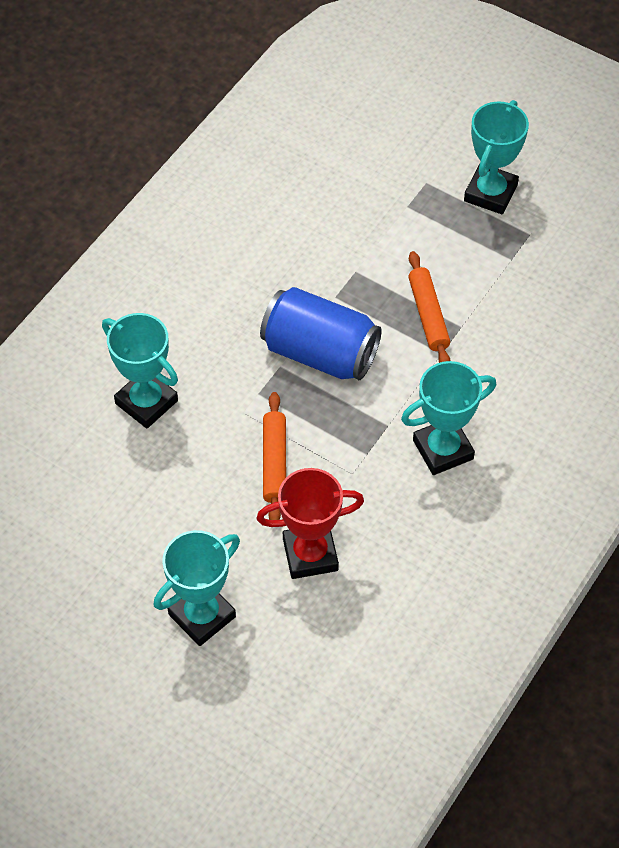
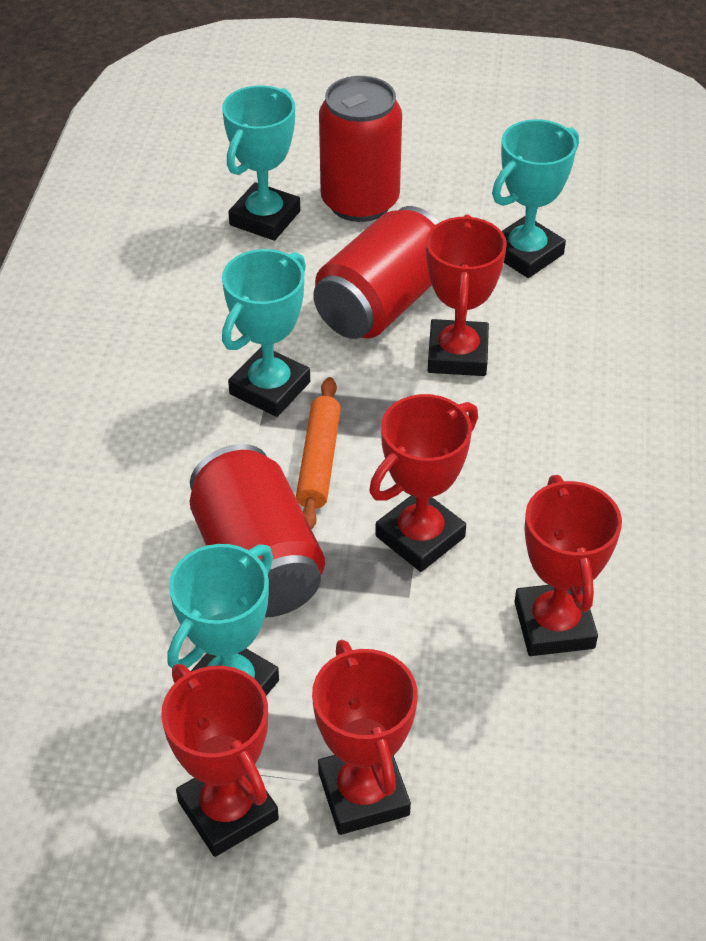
blue can: 1 -> 0
orange rolling pin: 2 -> 1
red can: 0 -> 3
red trophy: 1 -> 5

